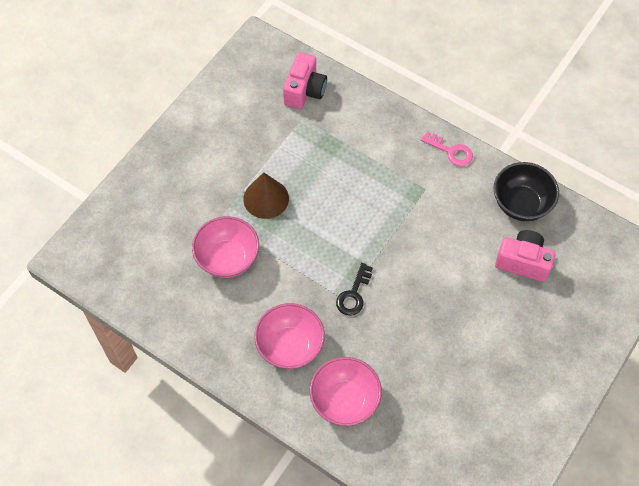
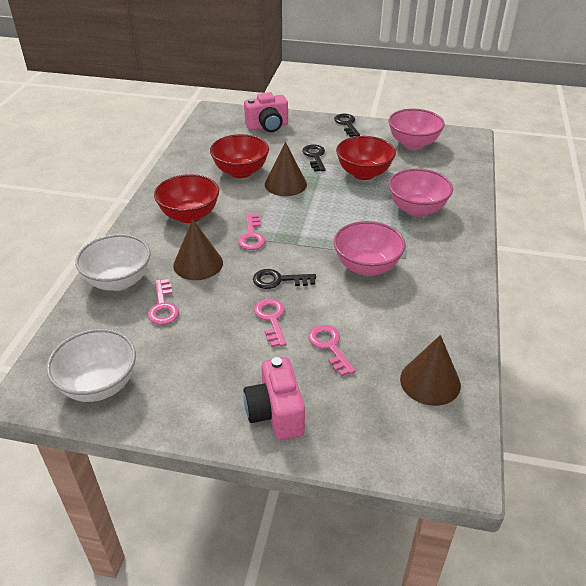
black bowl: 1 -> 0
black key: 1 -> 3
brown cone: 1 -> 3
pink key: 1 -> 4
red bowl: 0 -> 3
white bowl: 0 -> 2

